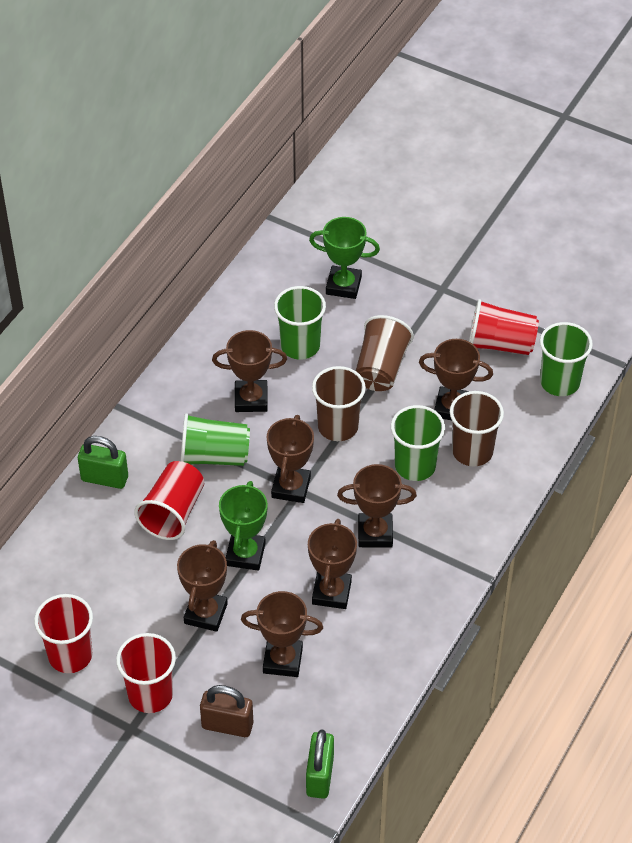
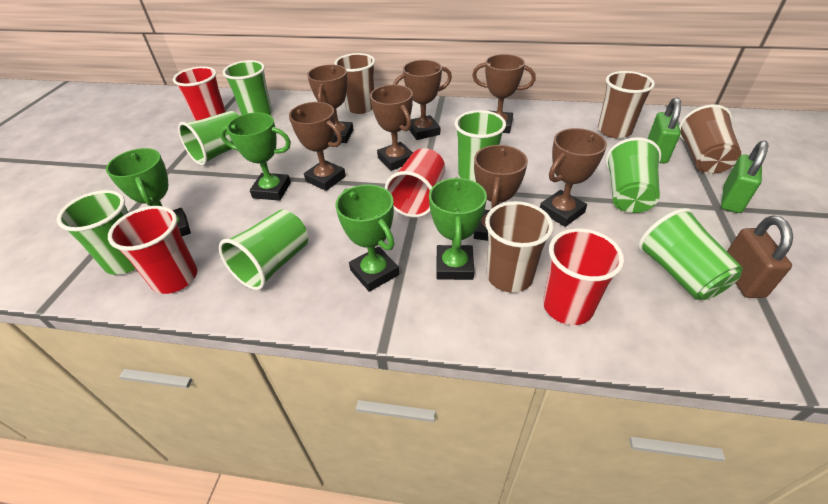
brown cup: 3 -> 4
green cup: 4 -> 7
green trophy: 2 -> 4

